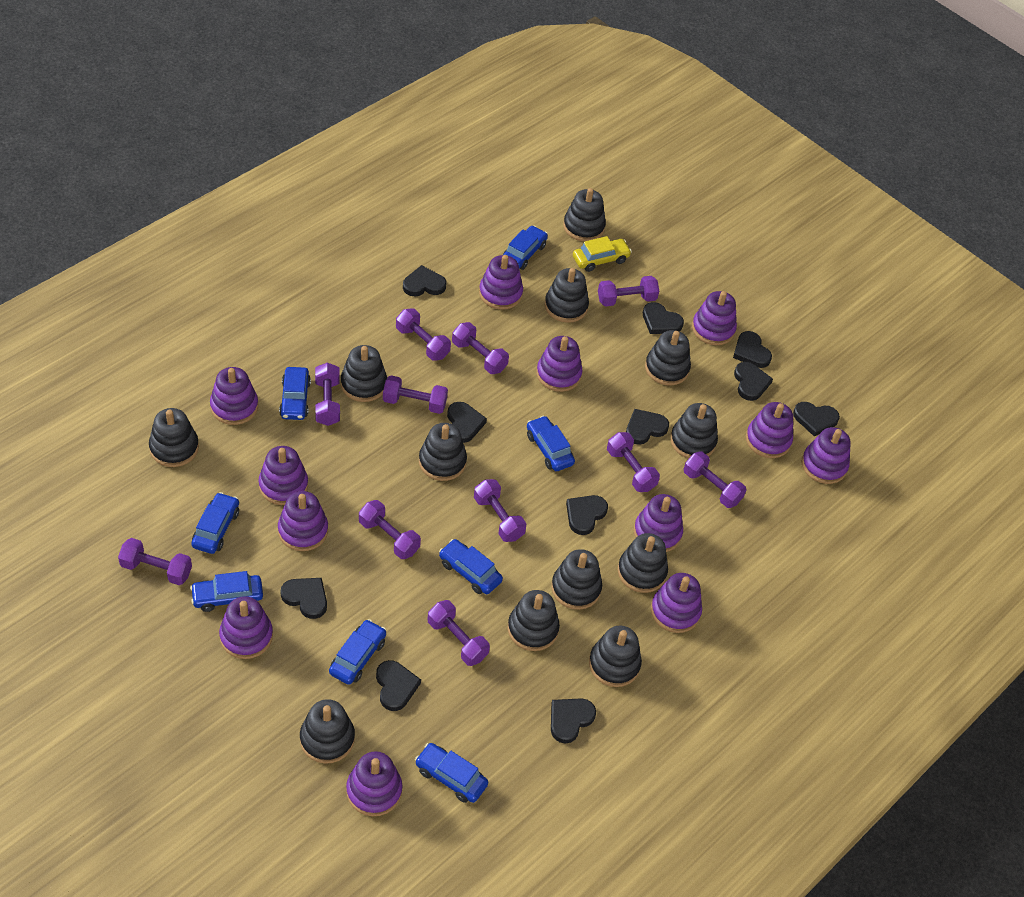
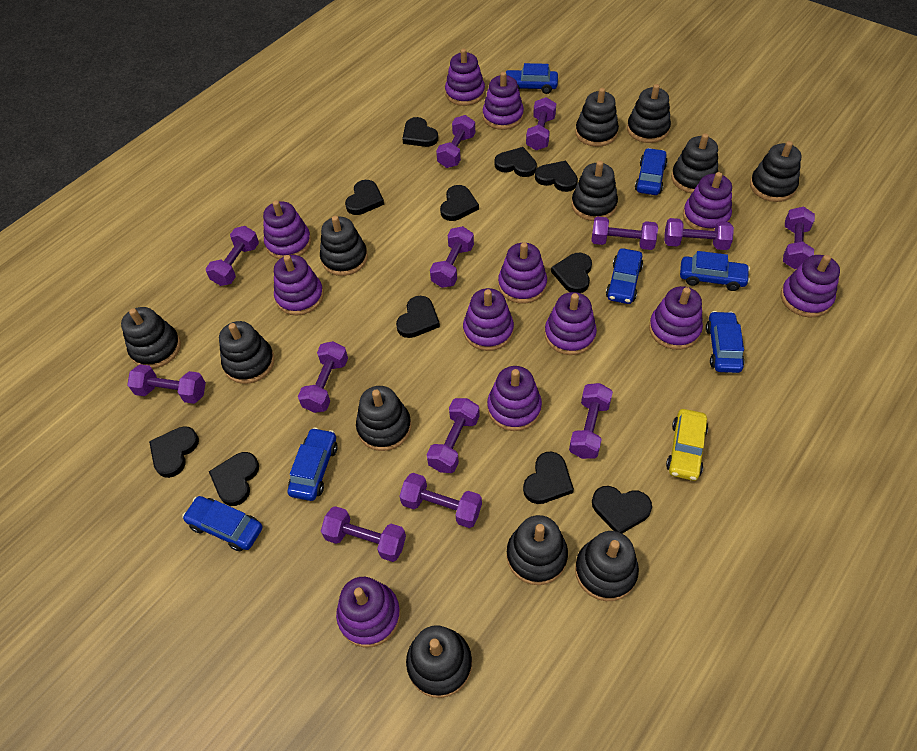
blue car: 8 -> 7
purple dumbbell: 11 -> 13

